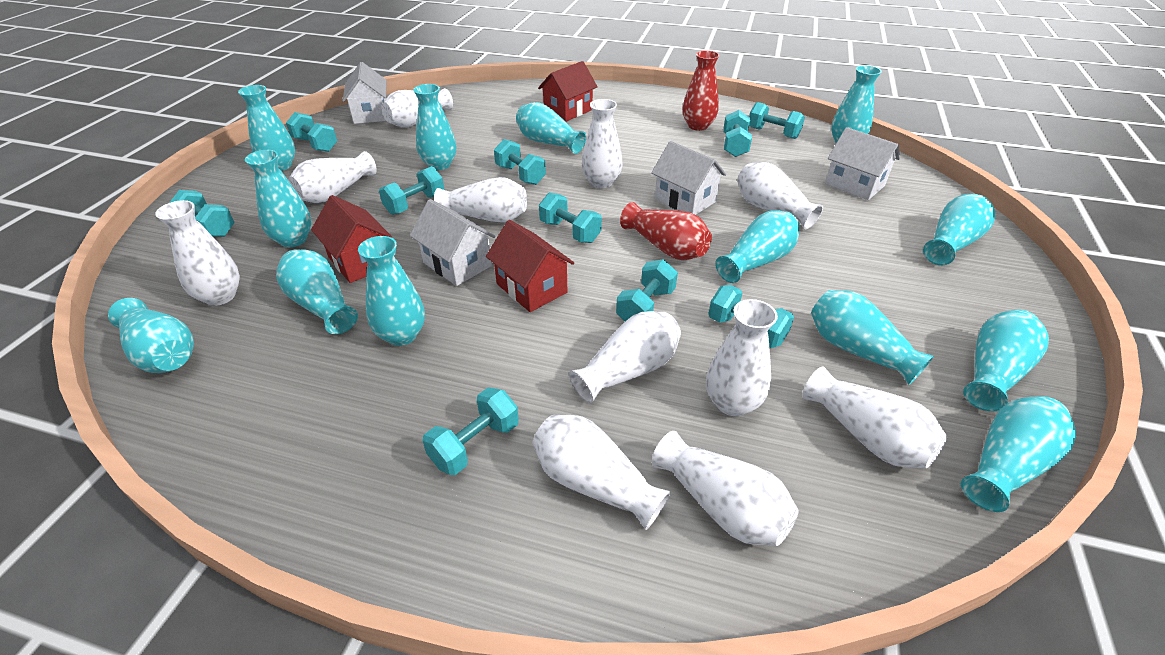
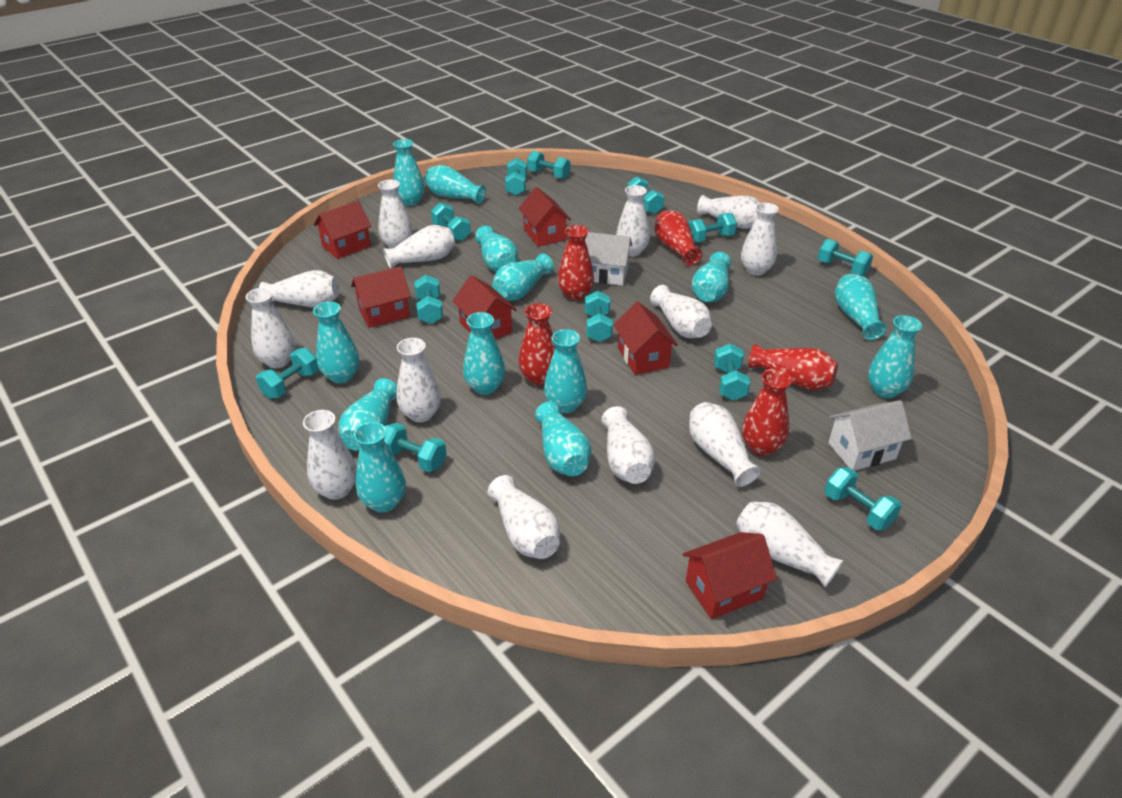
red house: 3 -> 6
red vase: 2 -> 5
turquoise dumbbell: 10 -> 12
white house: 4 -> 2
white vase: 11 -> 14

